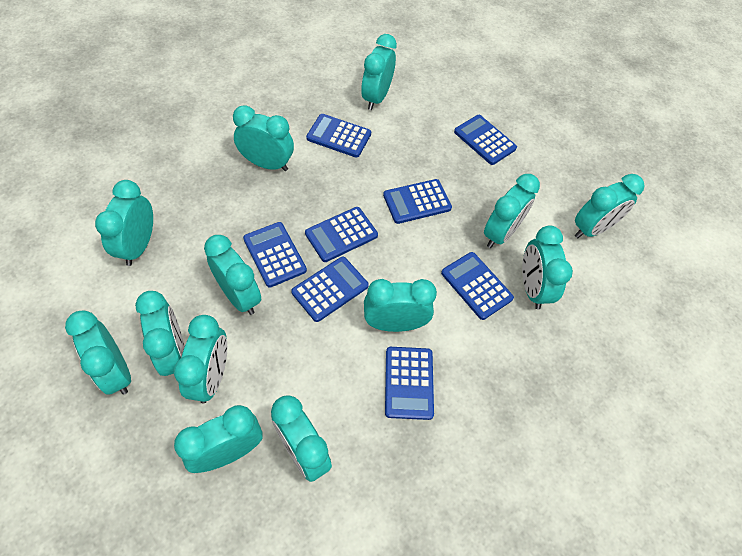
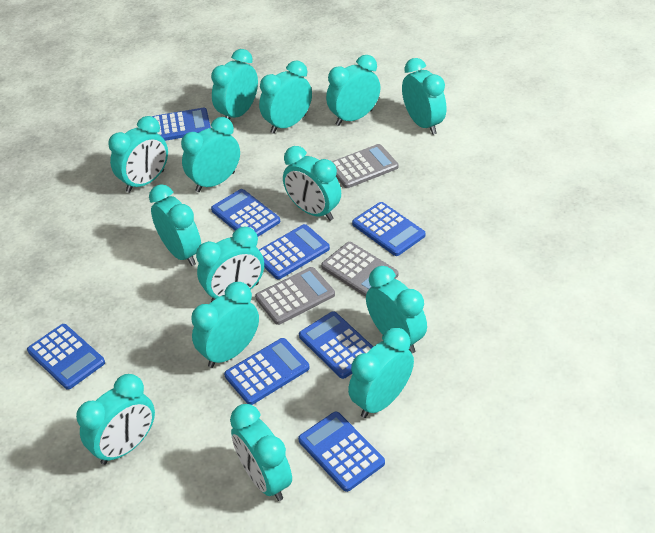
grey calculator: 0 -> 3
turquoise clock: 13 -> 14

